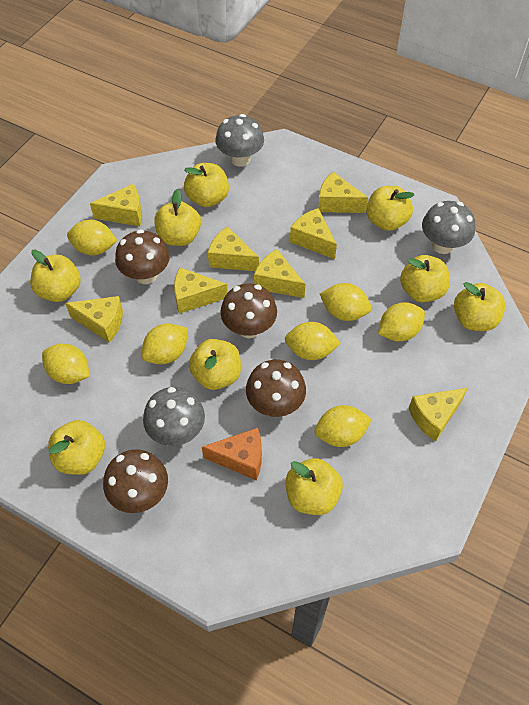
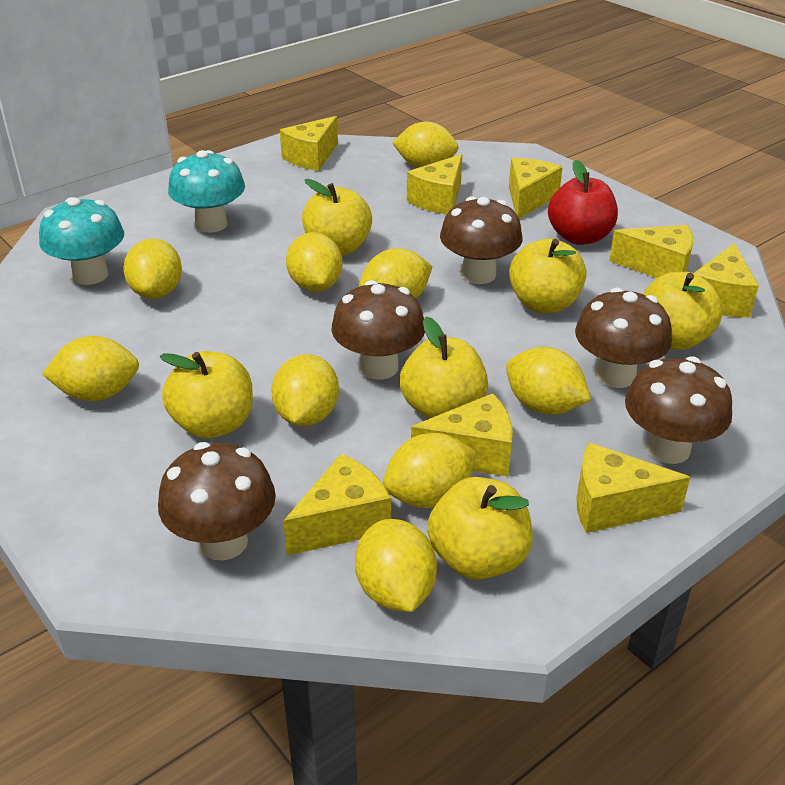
brown mushroom: 4 -> 5
grey mushroom: 3 -> 0
orange cheese: 1 -> 0
red apple: 0 -> 1
turquoise mushroom: 0 -> 2
yellow apple: 9 -> 6
yellow lemon: 7 -> 9

